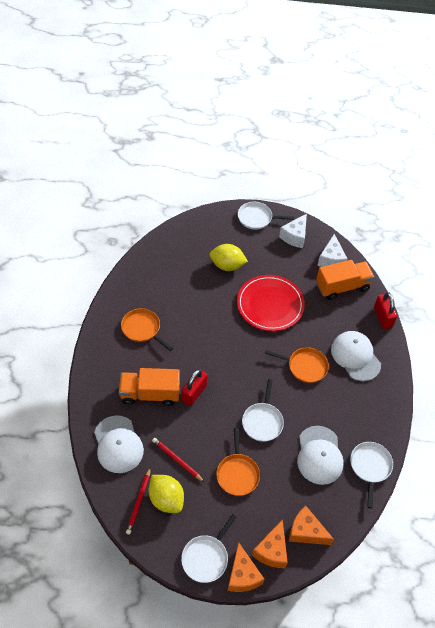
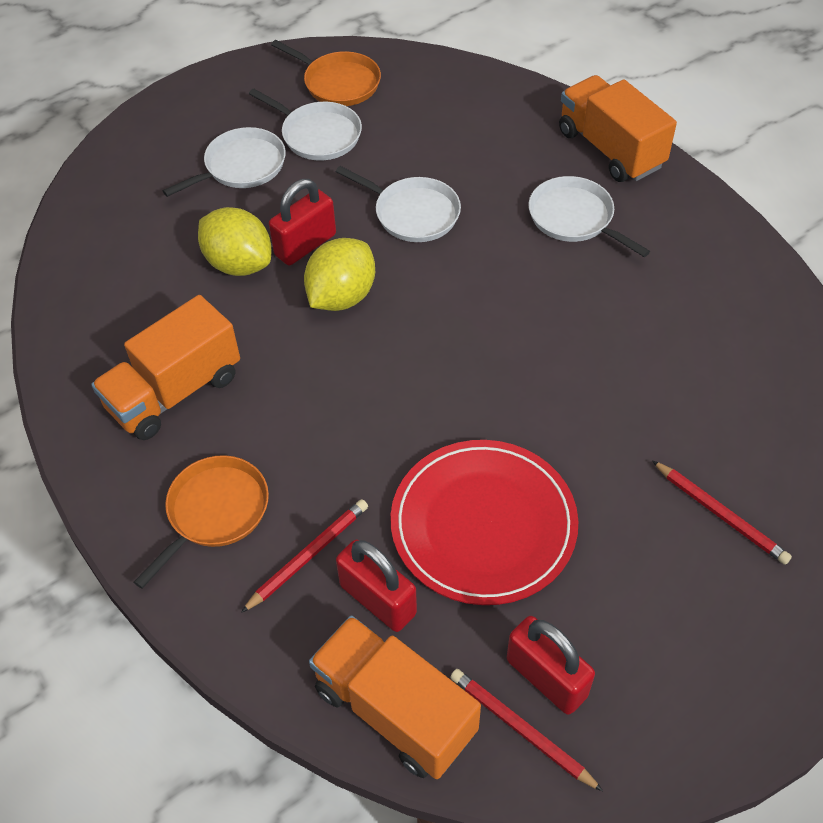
orange cheese: 3 -> 0
orange pan: 3 -> 2
orange truck: 2 -> 3
red padlock: 2 -> 3
red pencil: 2 -> 3
white cap: 3 -> 0
white cheese: 2 -> 0

